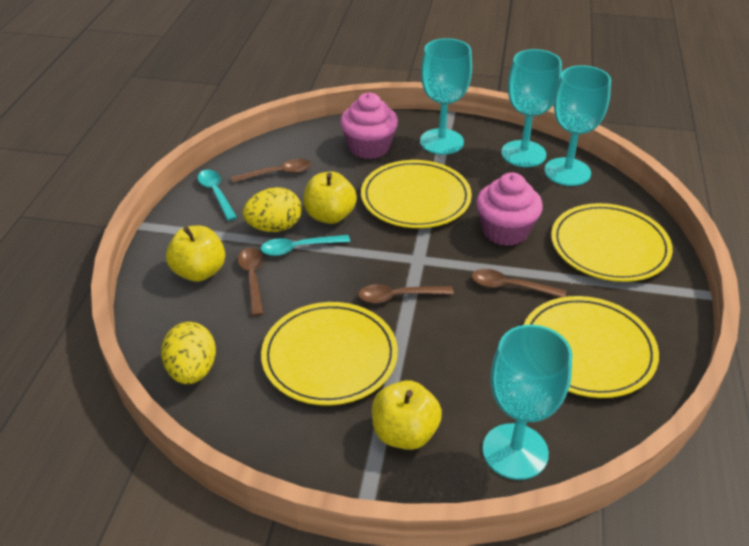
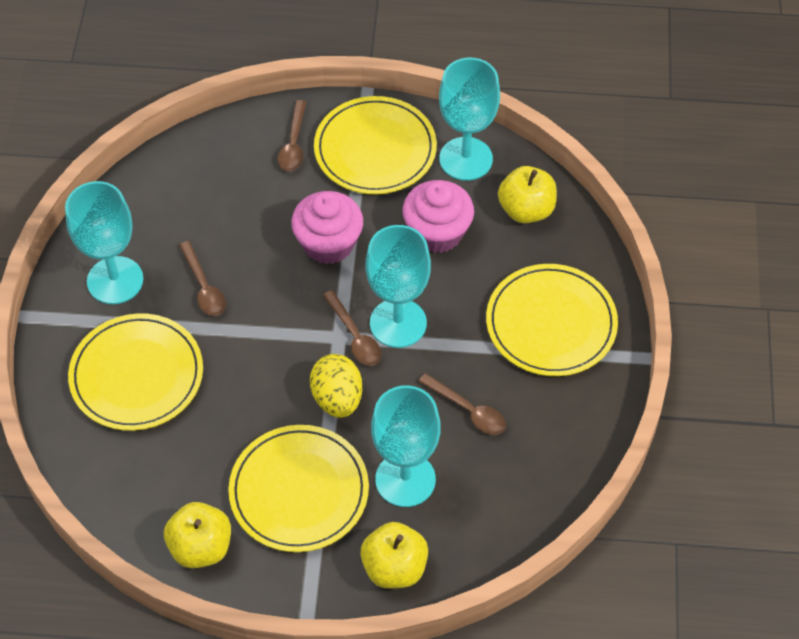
turquoise spoon: 2 -> 0
yellow egg: 2 -> 1

